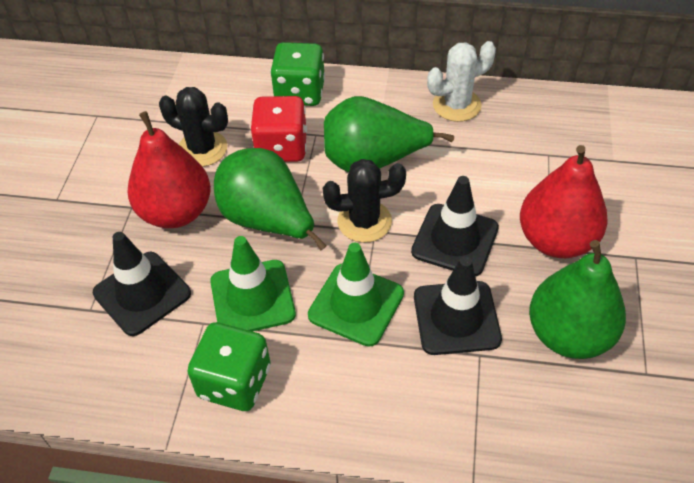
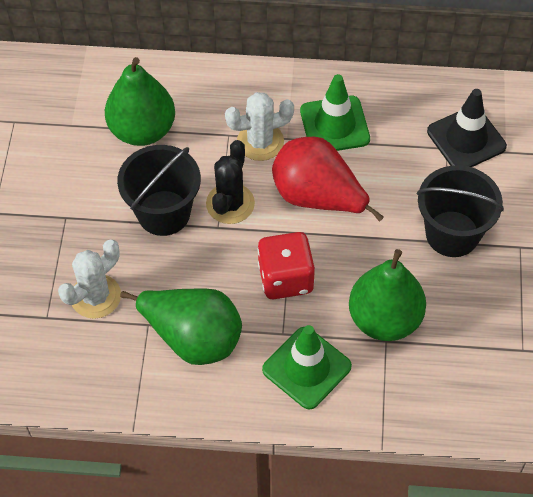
black bucket: 0 -> 2
black cactus: 2 -> 1
black traffic cone: 3 -> 1
green dice: 2 -> 0
red pear: 2 -> 1
white cactus: 1 -> 2

